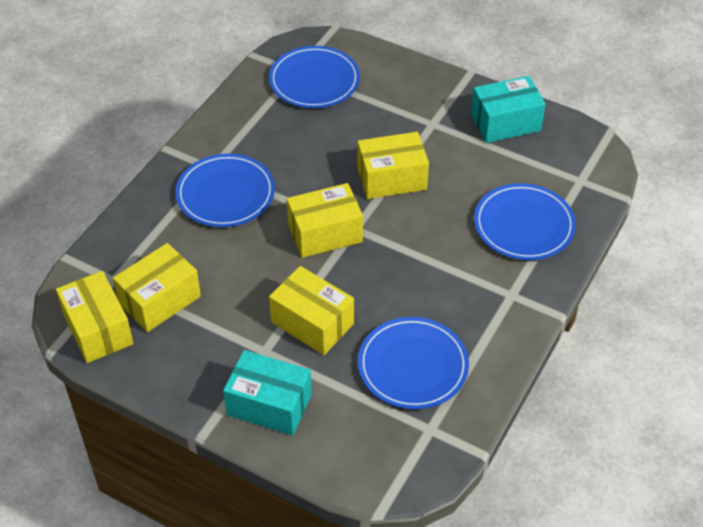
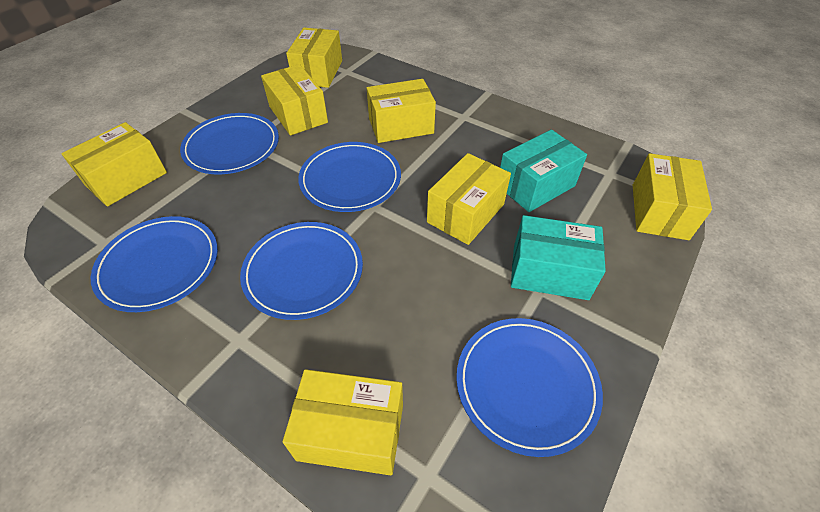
blue plate: 4 -> 5
yellow box: 5 -> 7

